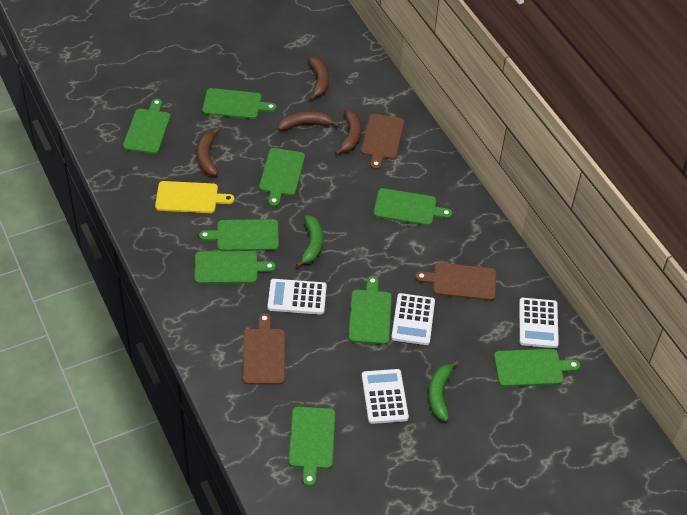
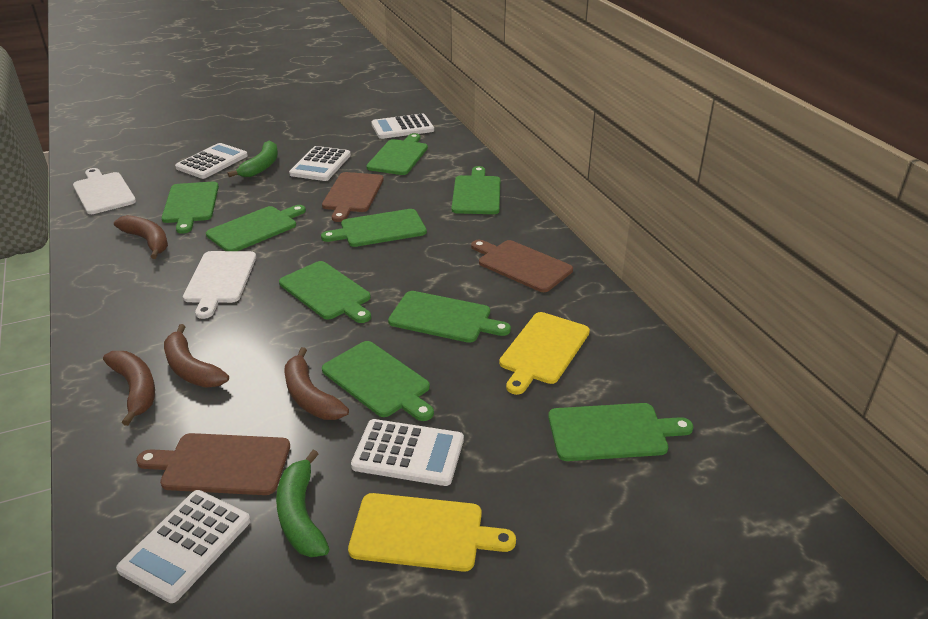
white calculator: 4 -> 5
white cutting board: 0 -> 2
yellow cutting board: 1 -> 2

